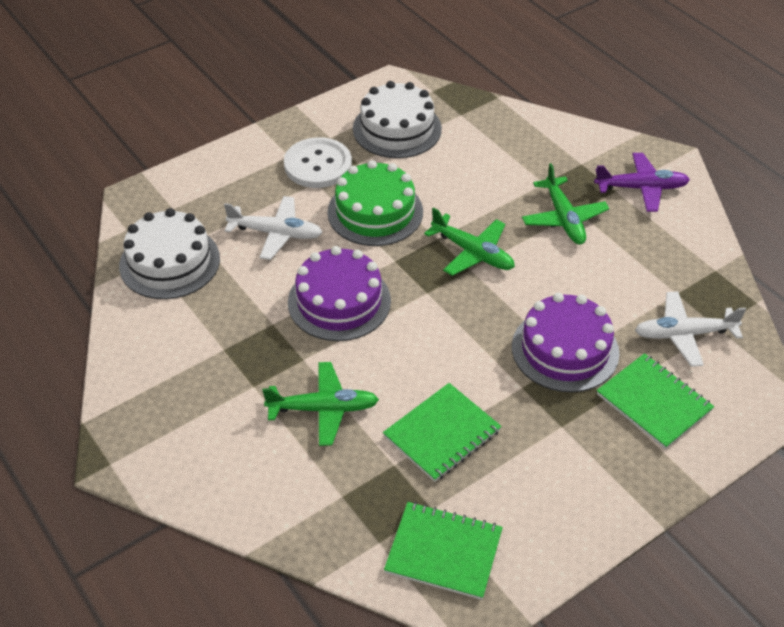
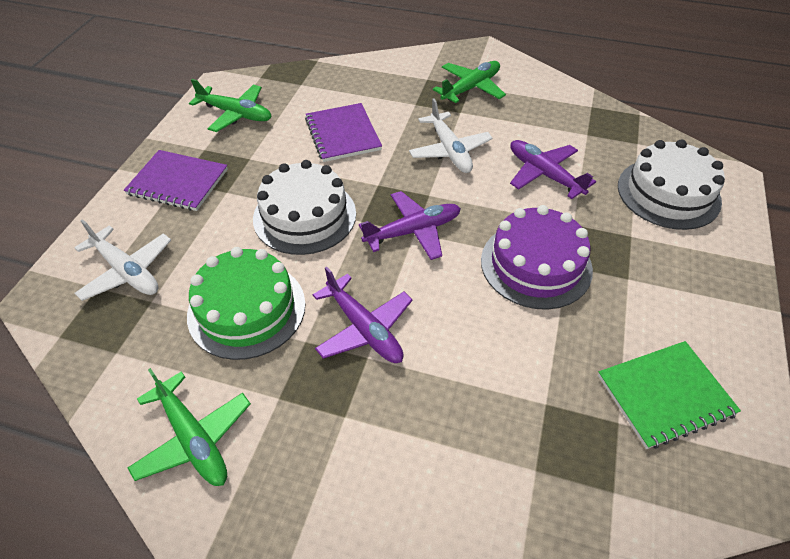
green notebook: 3 -> 1
purple cake: 2 -> 1
purple notebook: 0 -> 2
purple plane: 1 -> 3
white button: 1 -> 0

